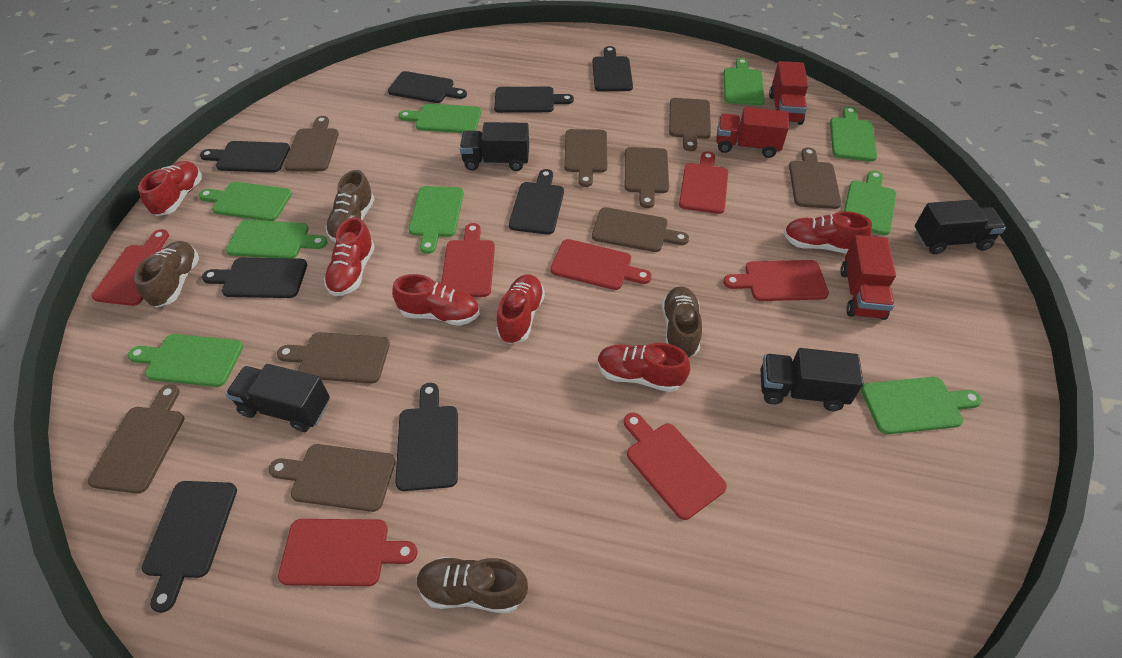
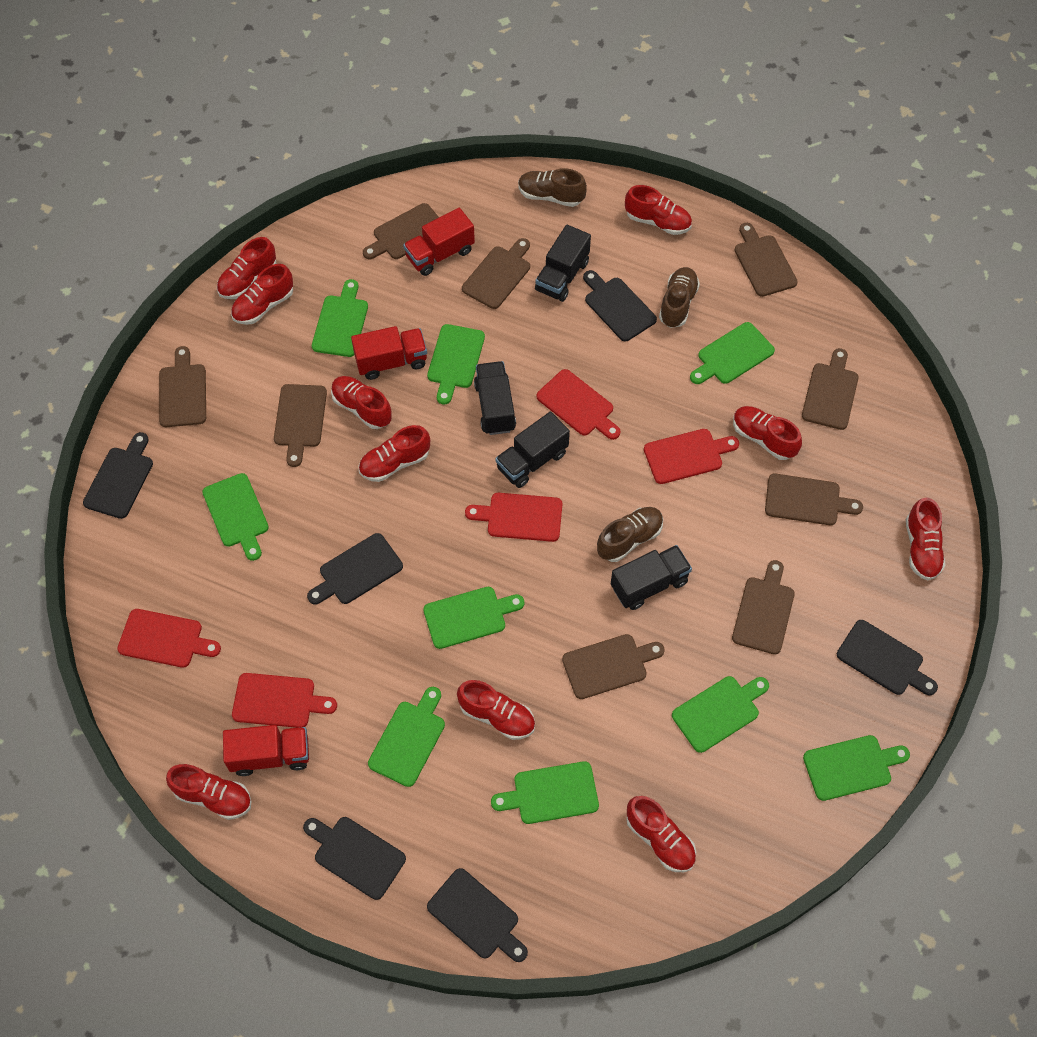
black cutting board: 8 -> 6
brown shoe: 4 -> 3
red cutting board: 7 -> 5
red shoe: 6 -> 10

